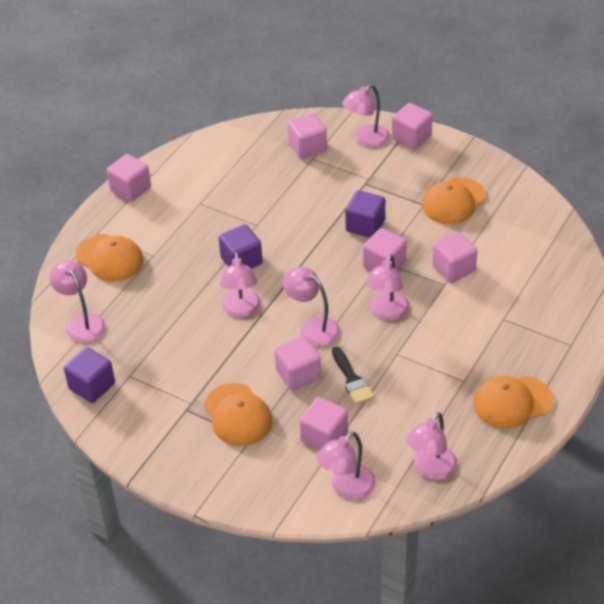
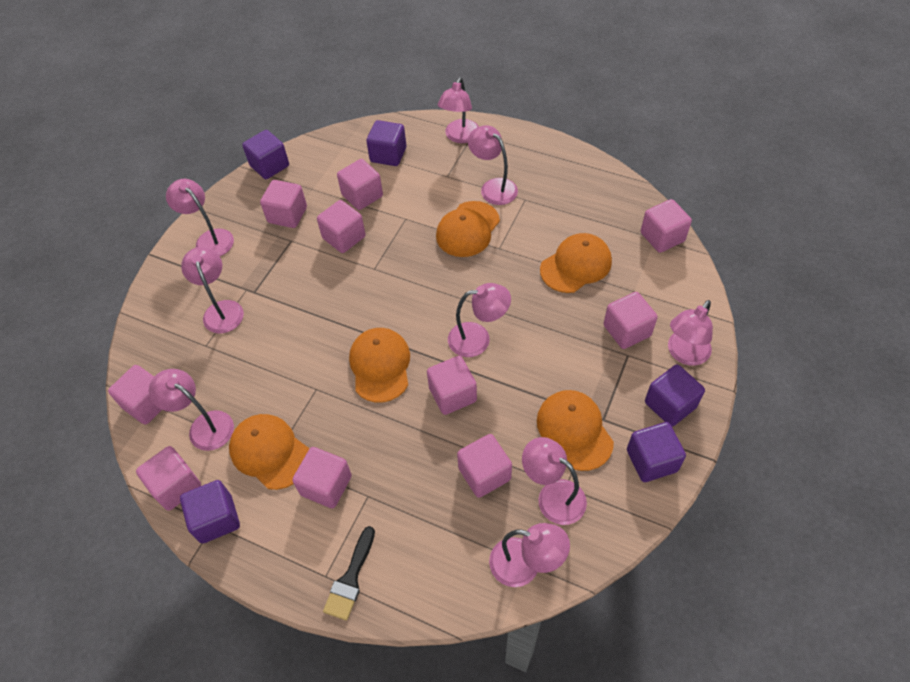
orange cap: 4 -> 5
pink cube: 7 -> 10
pink lamp: 7 -> 9
purple cube: 3 -> 5

